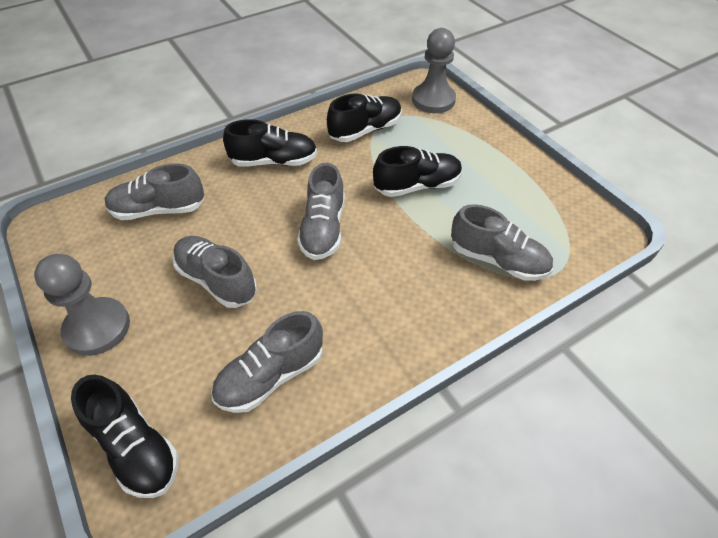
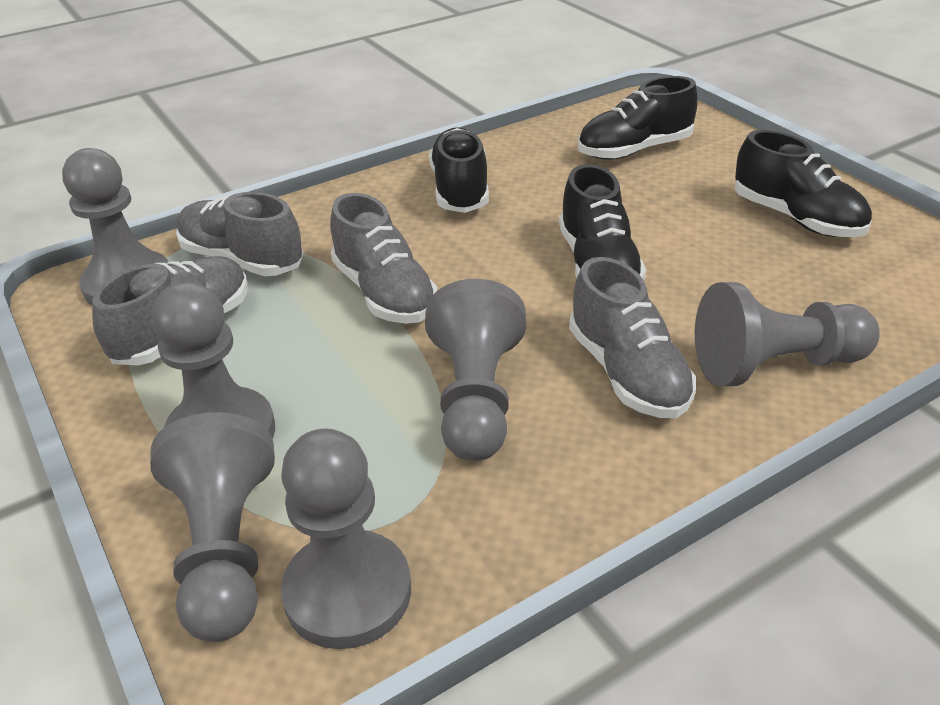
grey pawn: 2 -> 6
grey shoe: 5 -> 4

